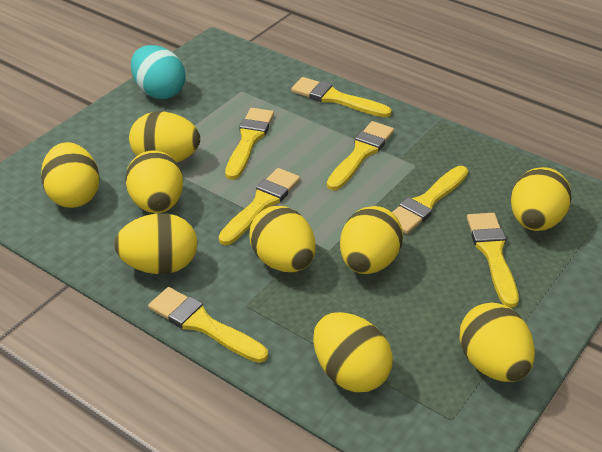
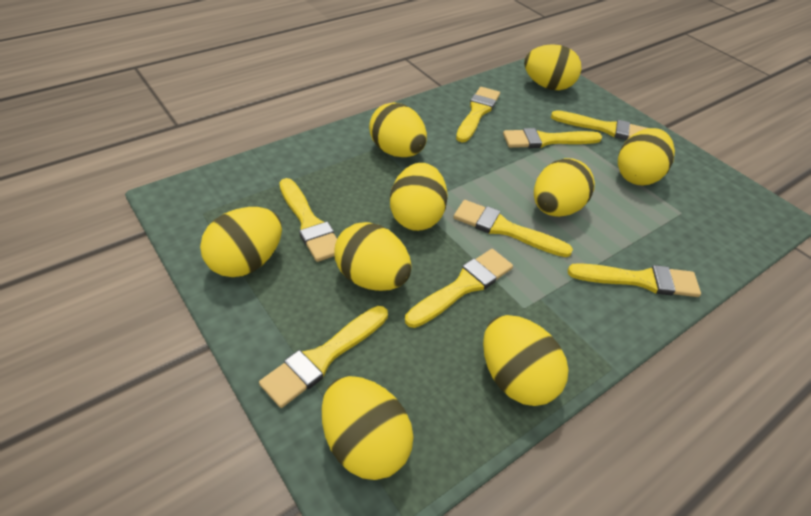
turquoise egg: 1 -> 0
yellow brush: 7 -> 8

